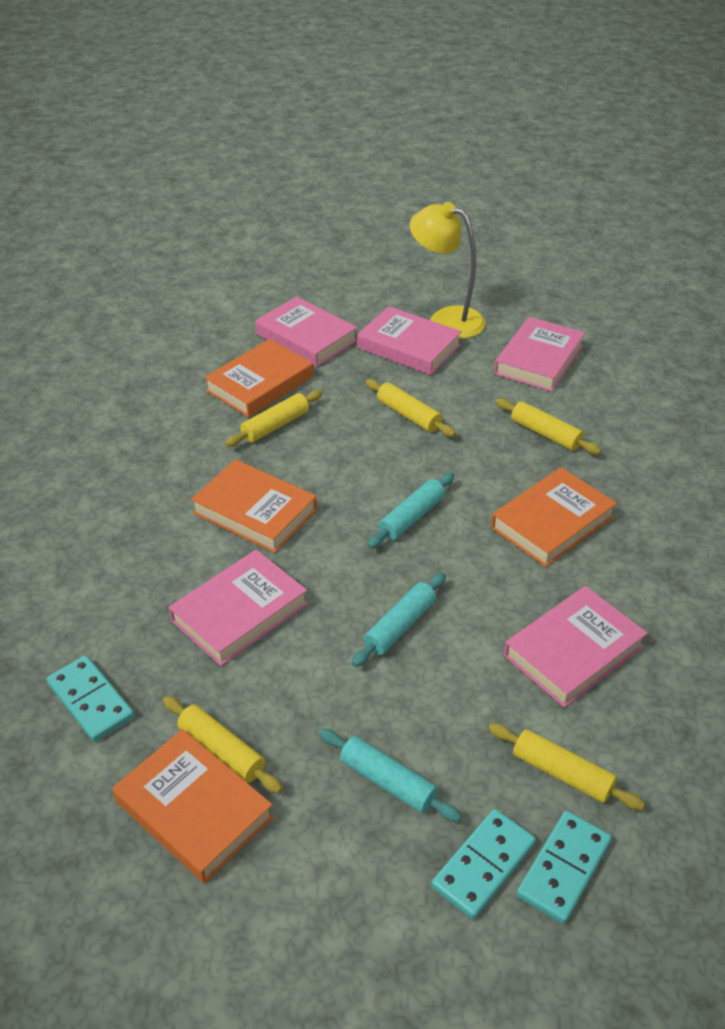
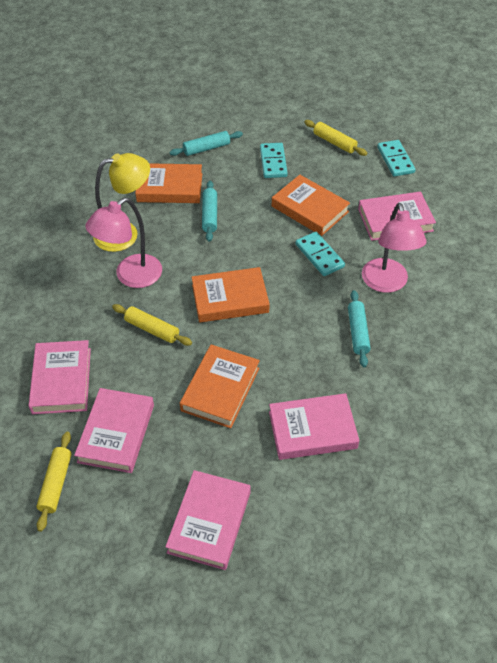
pink lamp: 0 -> 2
yellow rolling pin: 5 -> 3

